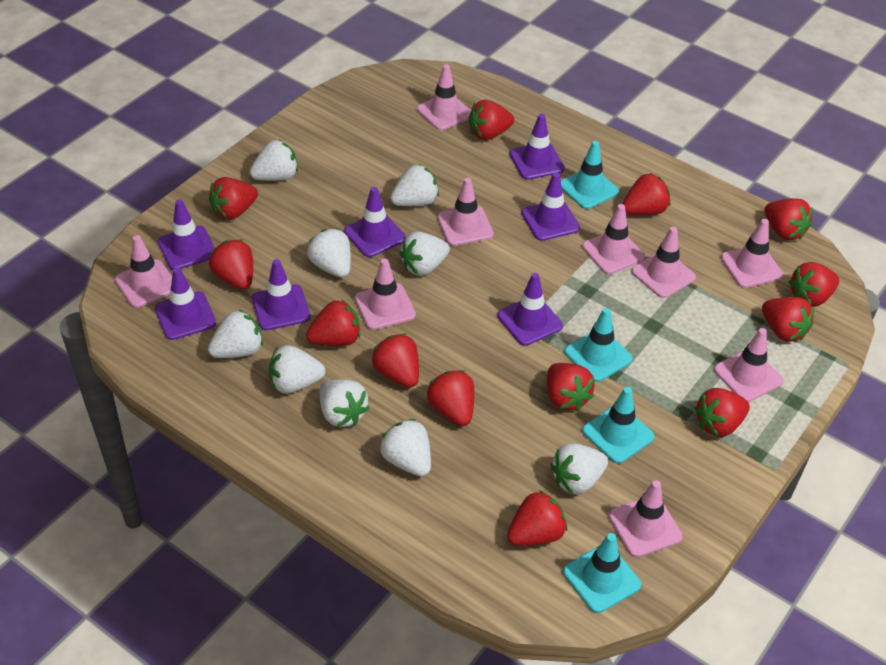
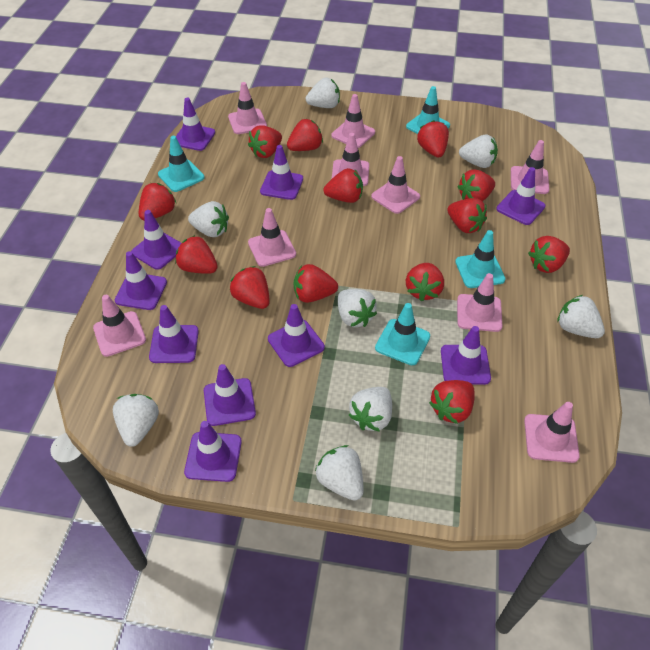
purple traffic cone: 7 -> 10
white strawberry: 9 -> 8

